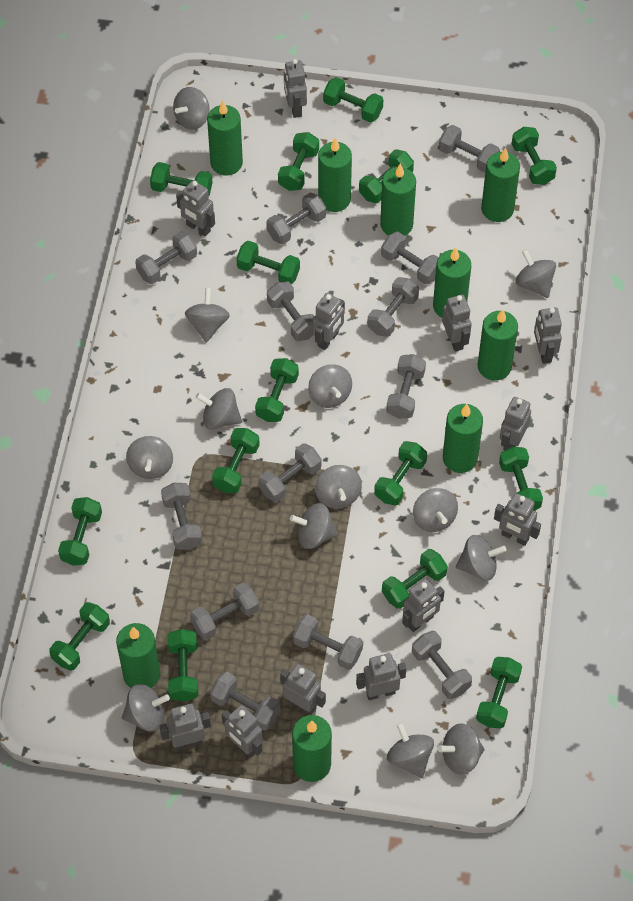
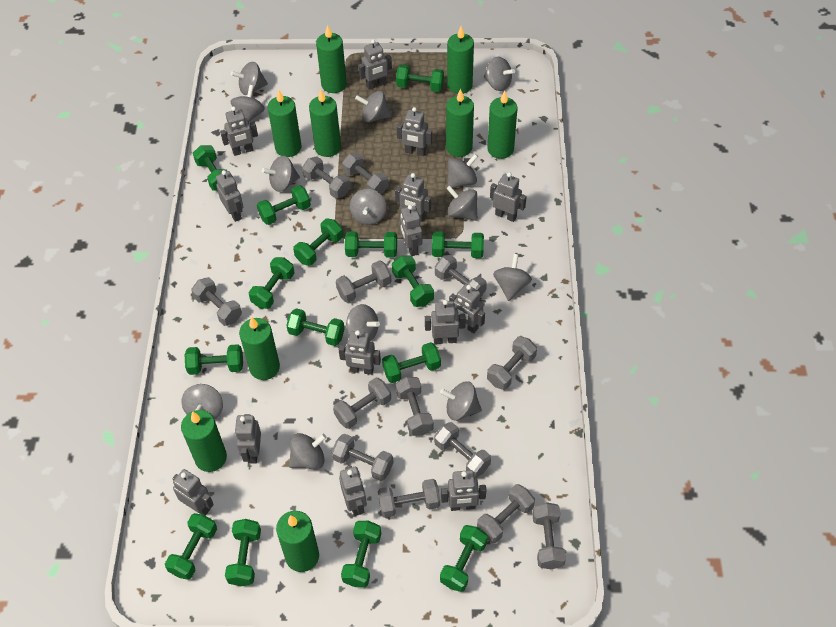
grey robot: 12 -> 14

